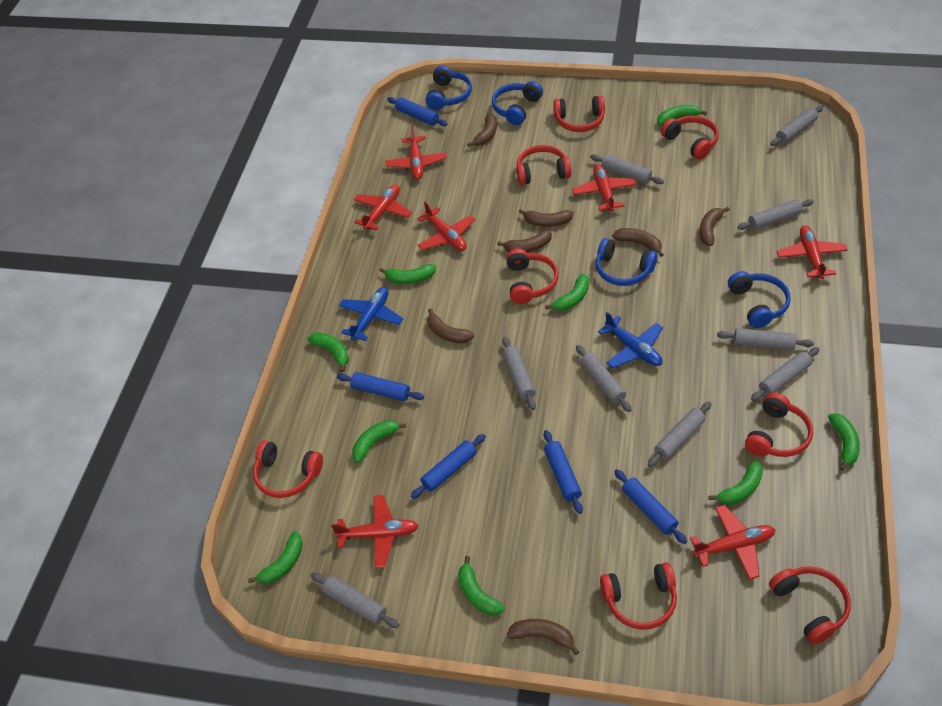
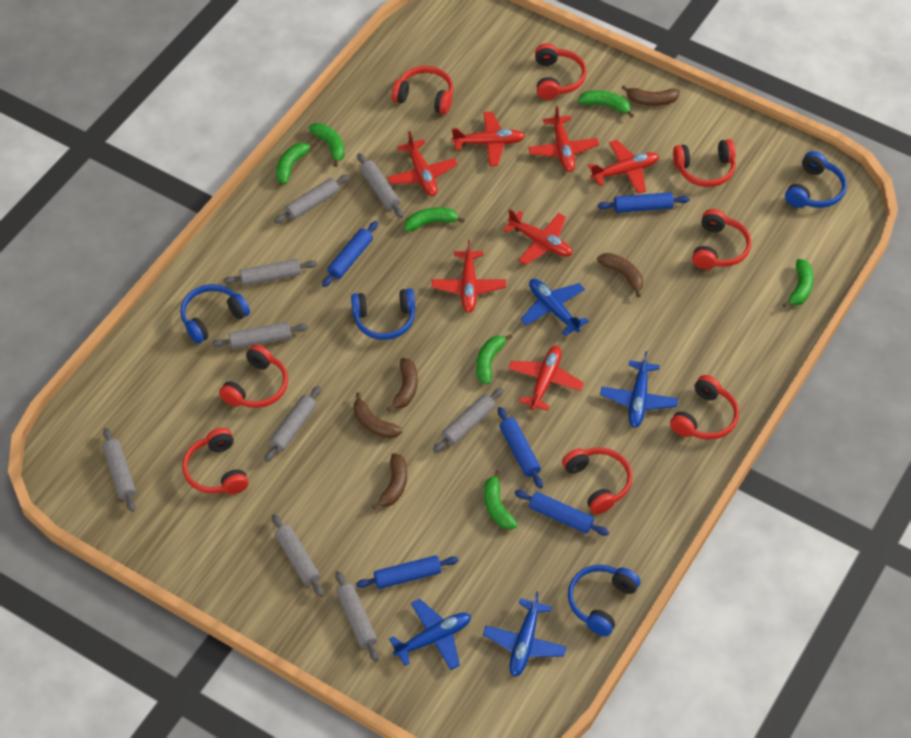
blue plane: 2 -> 4
brown banana: 7 -> 5
green banana: 9 -> 7

